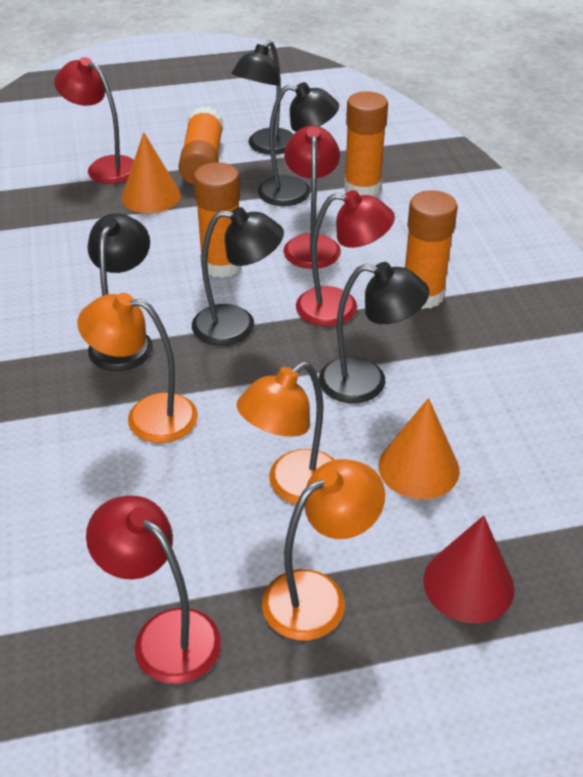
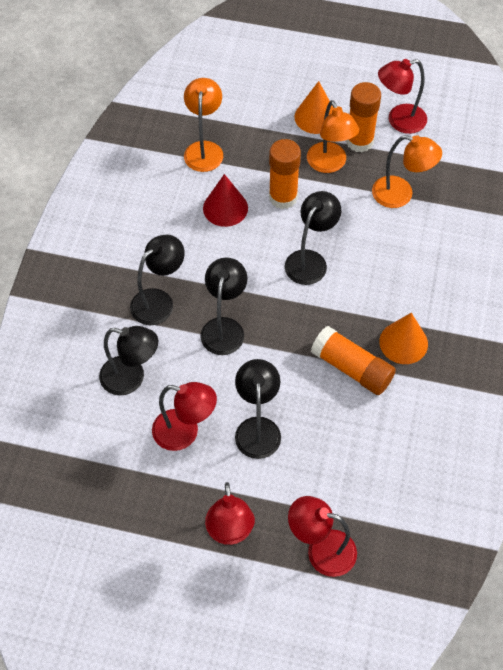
orange glue stick: 4 -> 3

